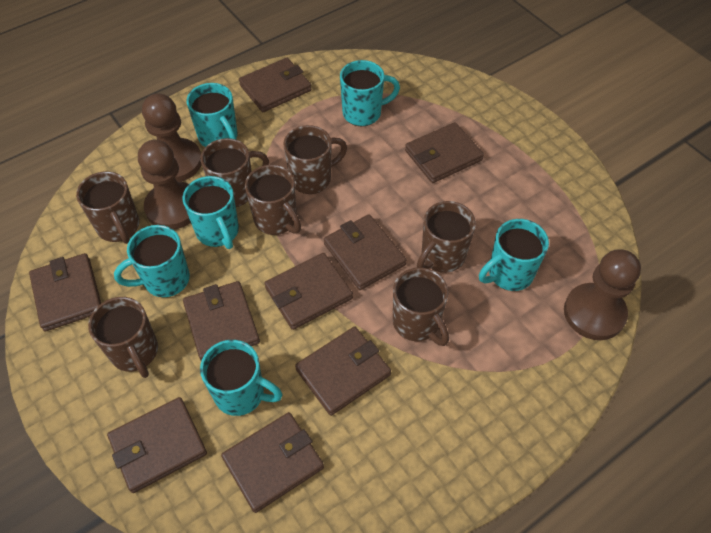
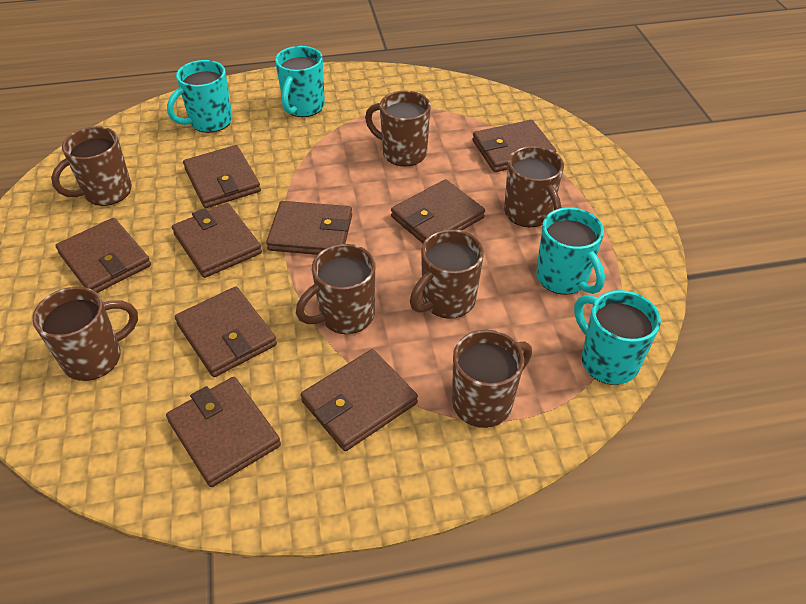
brown pawn: 3 -> 0
turquoise mug: 6 -> 4

